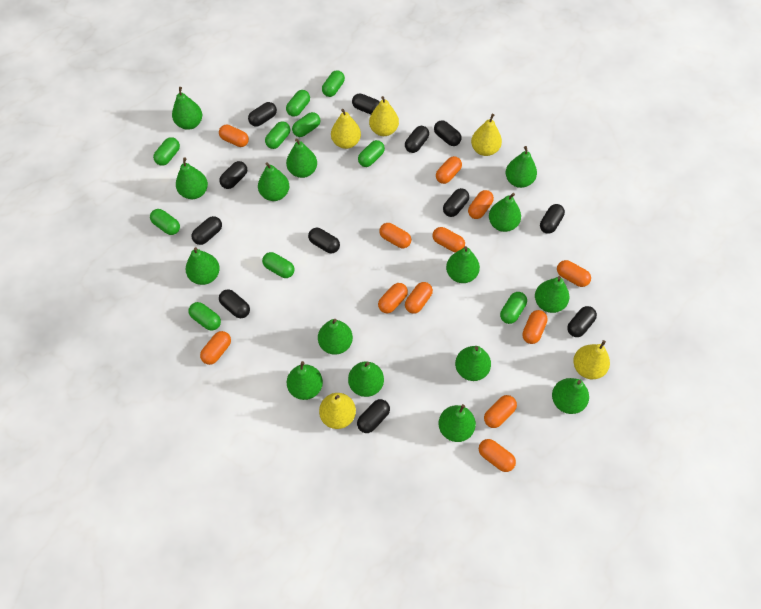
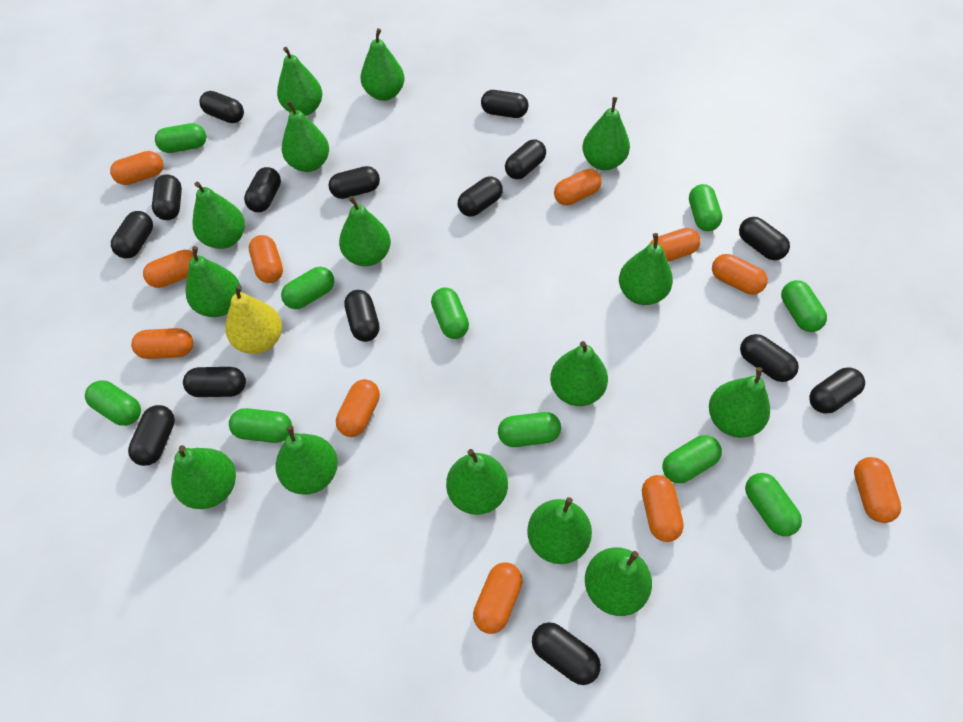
black capsule: 12 -> 15
orange capsule: 12 -> 11
yellow pear: 5 -> 1

